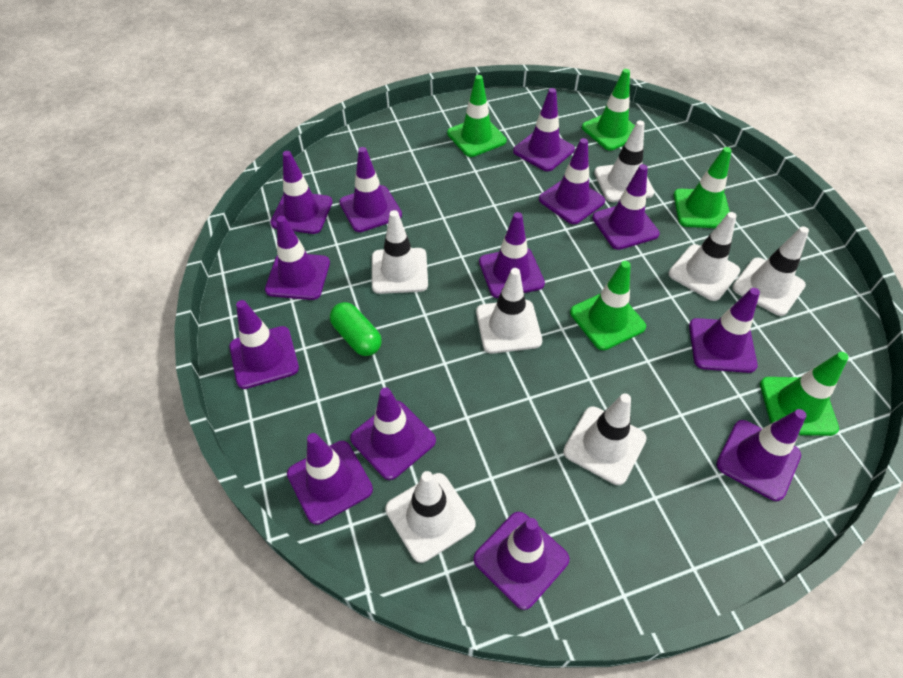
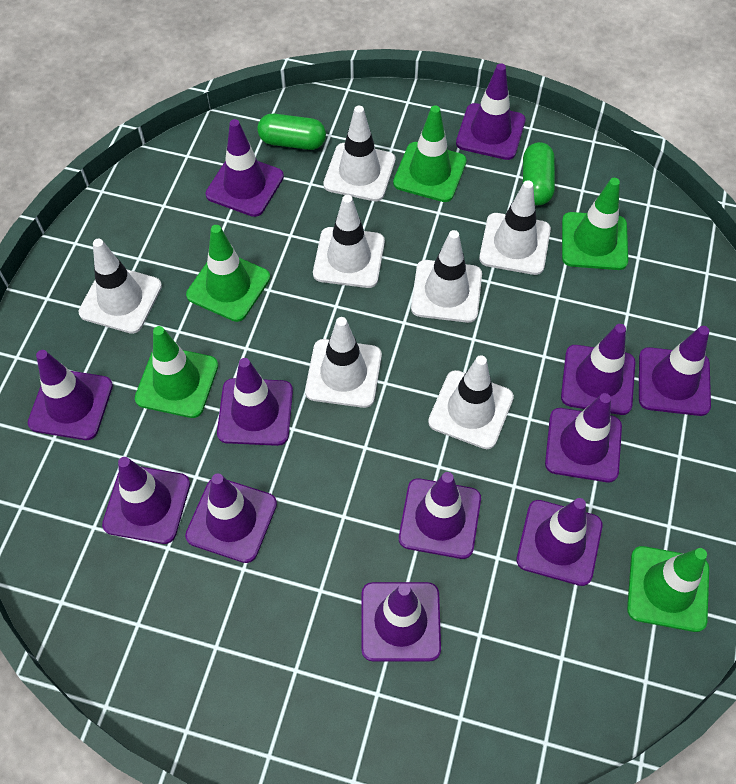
green capsule: 1 -> 2
purple traffic cone: 13 -> 12

